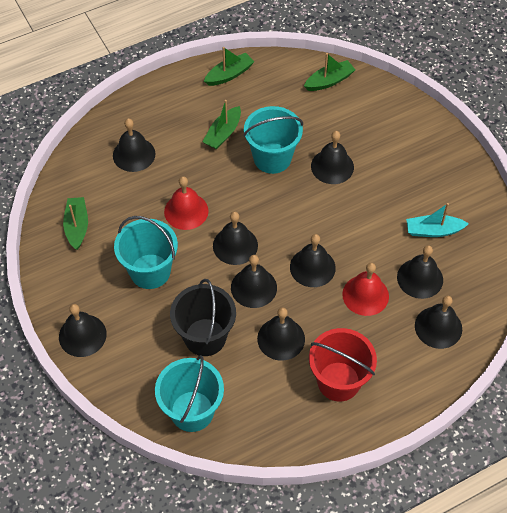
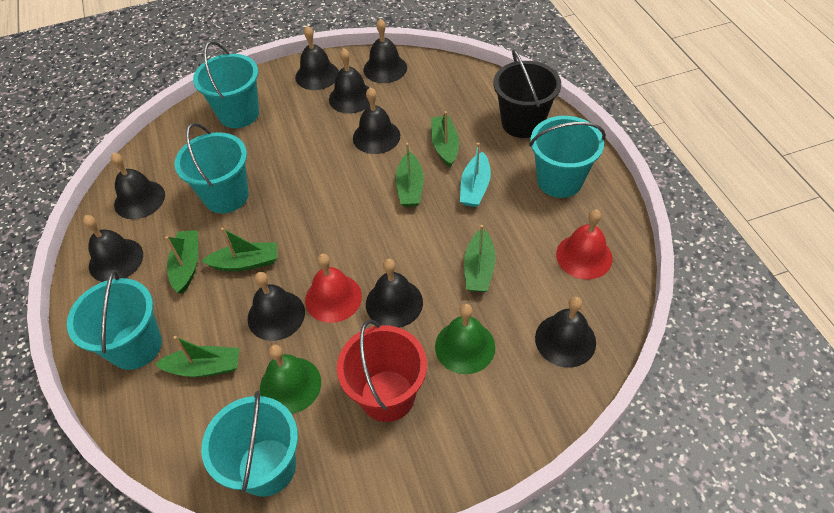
green bell: 0 -> 2
green boat: 4 -> 6
turquoise bucket: 3 -> 5

